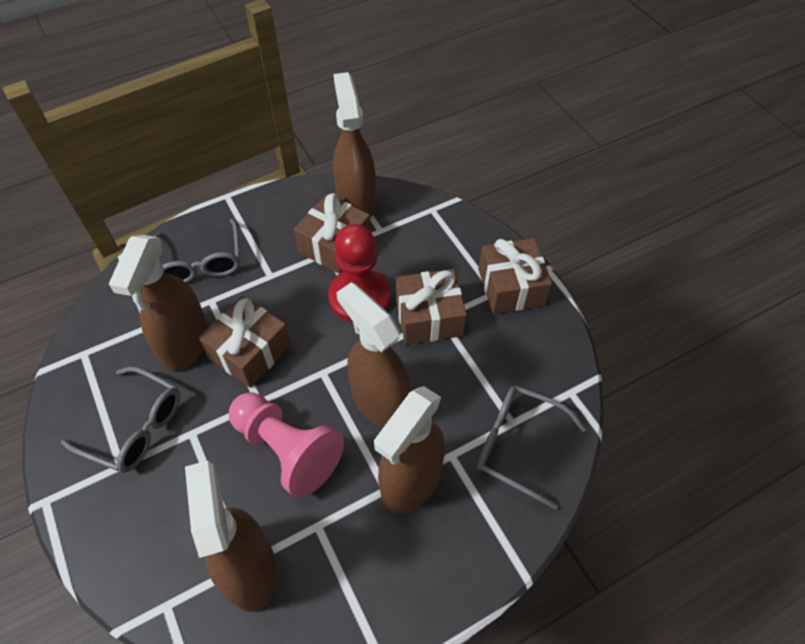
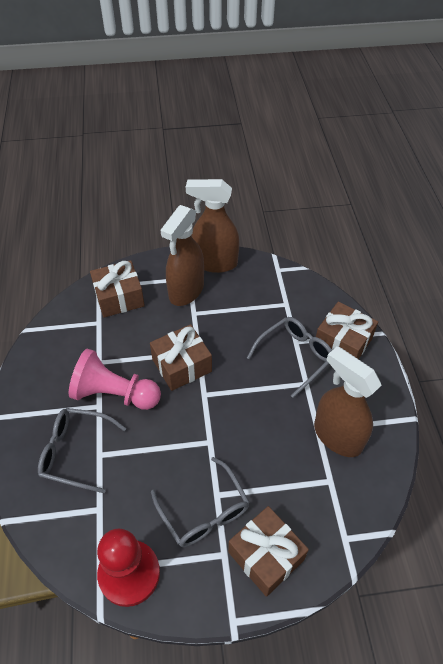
brown spray bottle: 5 -> 3

